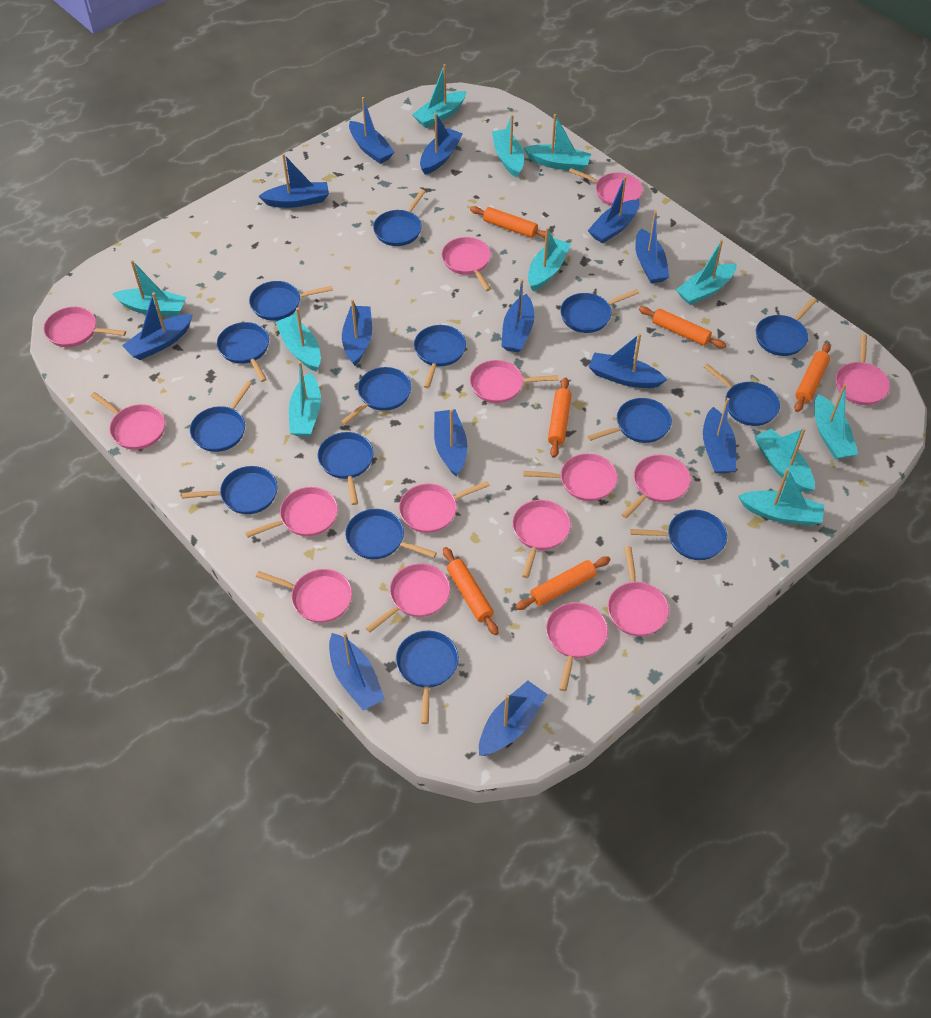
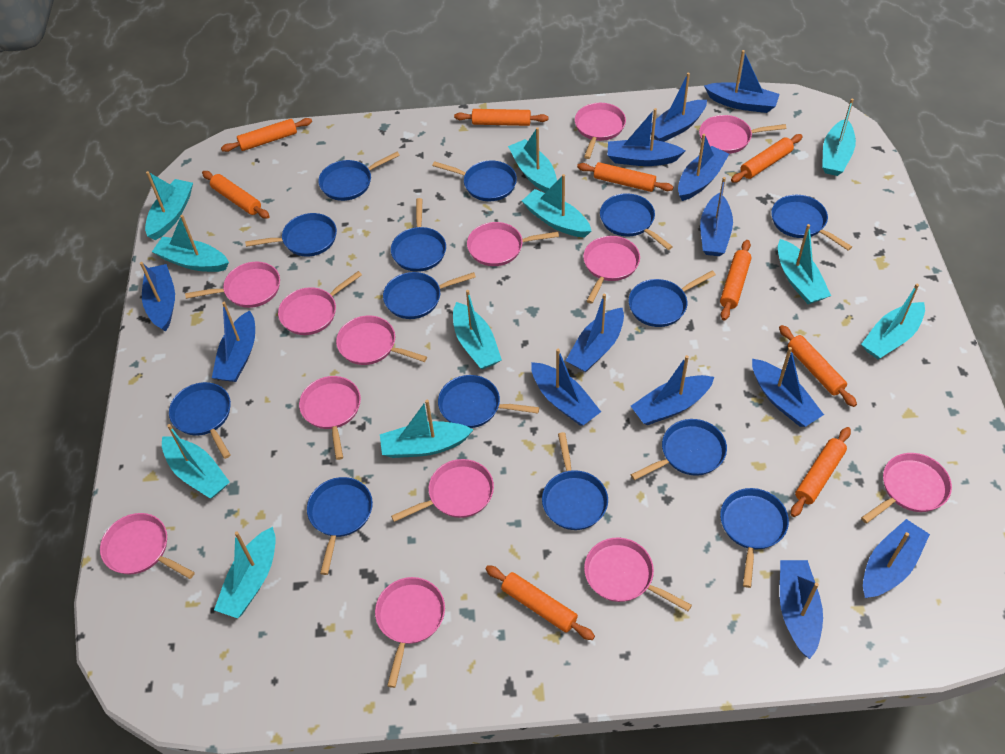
blue pan: 15 -> 14
orange rolling pin: 6 -> 9
pink pan: 15 -> 13

